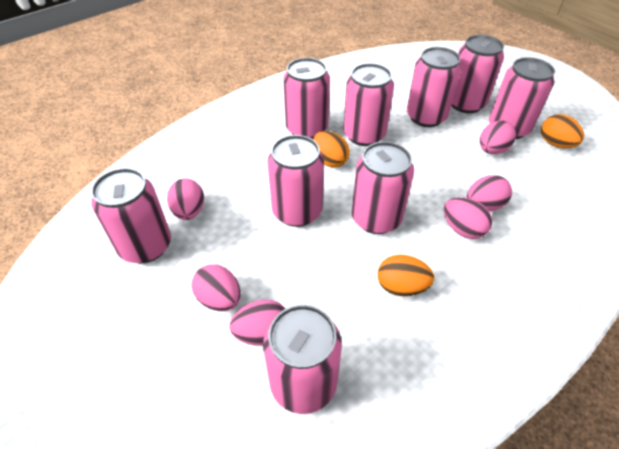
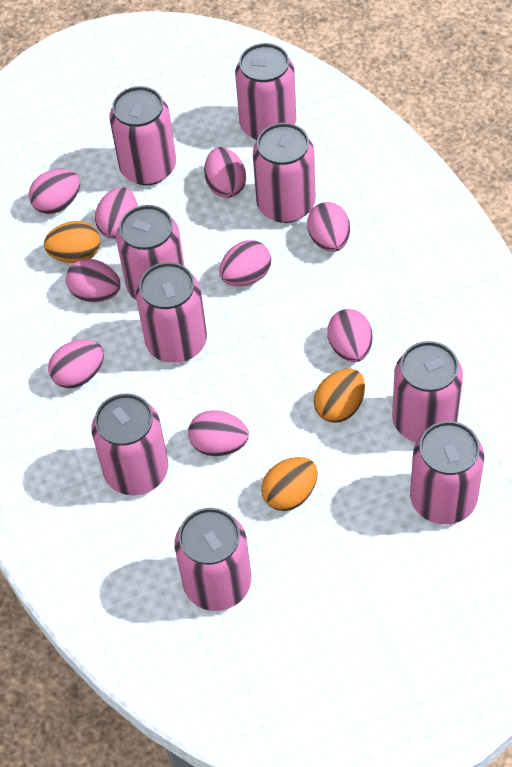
pink egg: 6 -> 9

